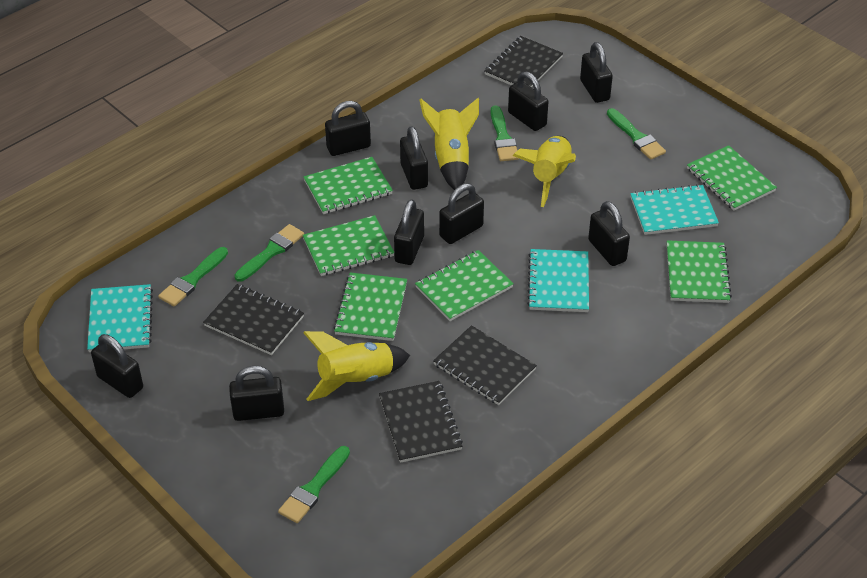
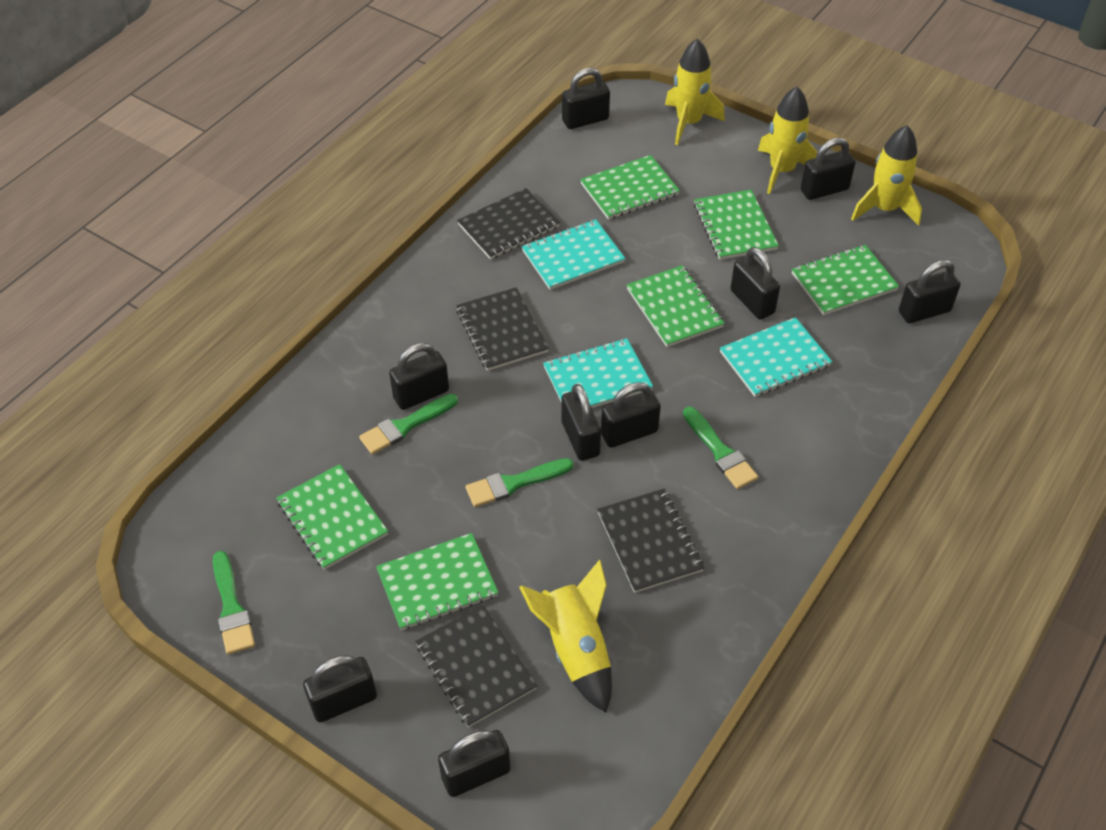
green brush: 5 -> 4
yellow rocket: 3 -> 4

